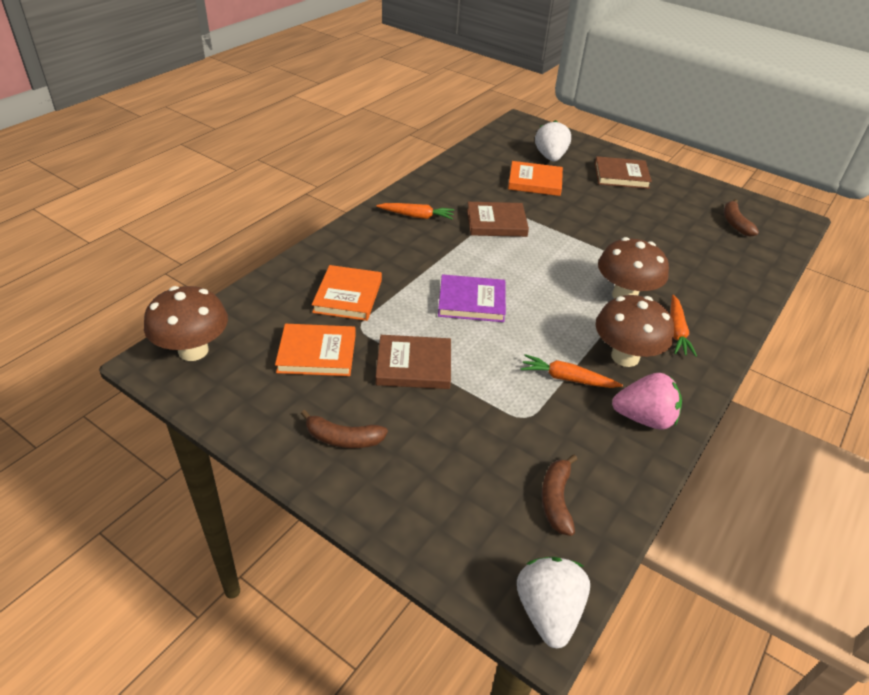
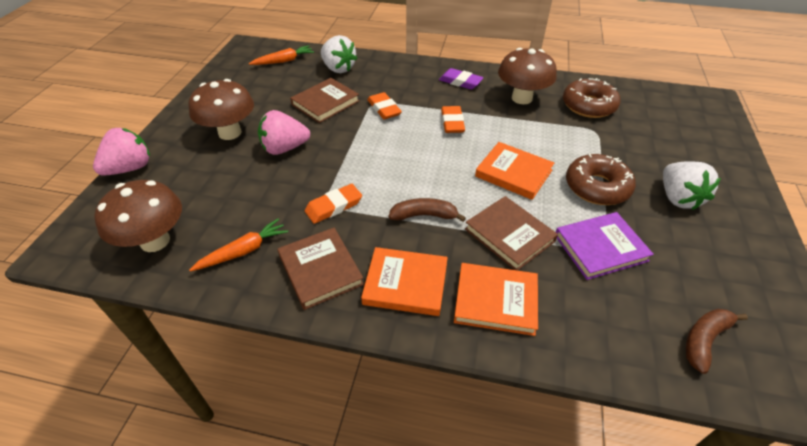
brown banana: 3 -> 2
brown donut: 0 -> 2
orange carrot: 3 -> 2
orange eraser: 0 -> 3
pink strawberry: 1 -> 2
purple eraser: 0 -> 1

